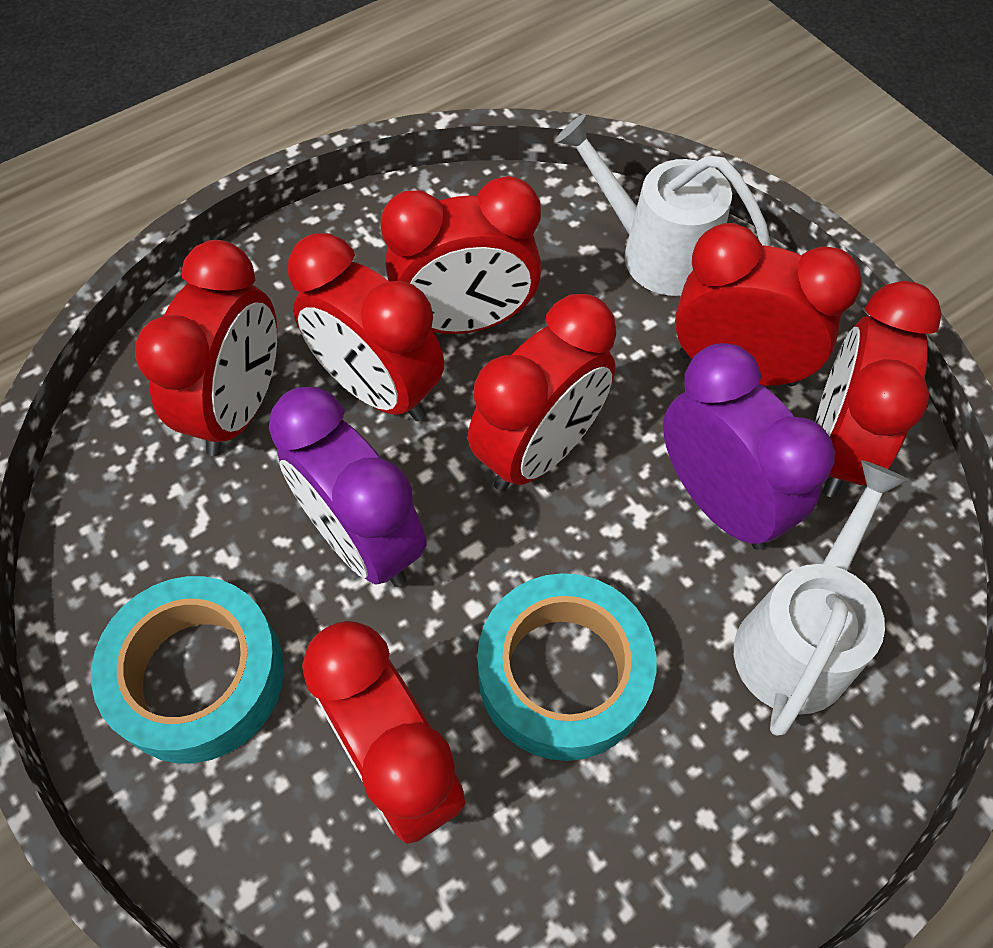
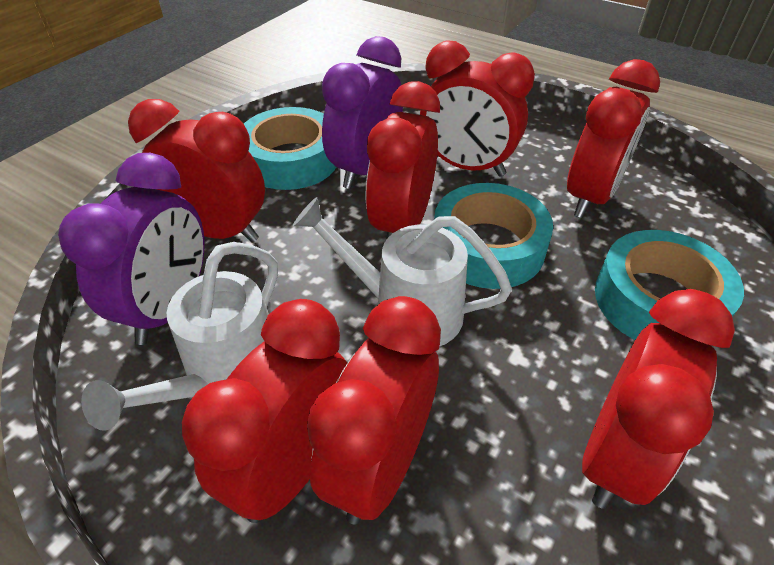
turquoise tape: 2 -> 3

